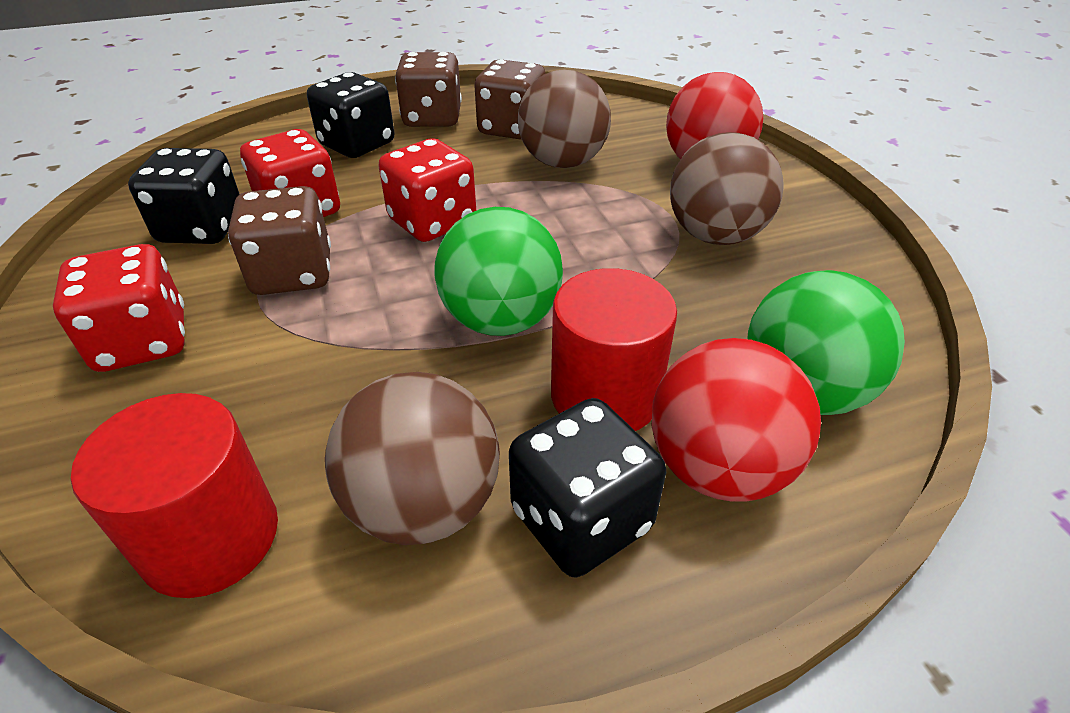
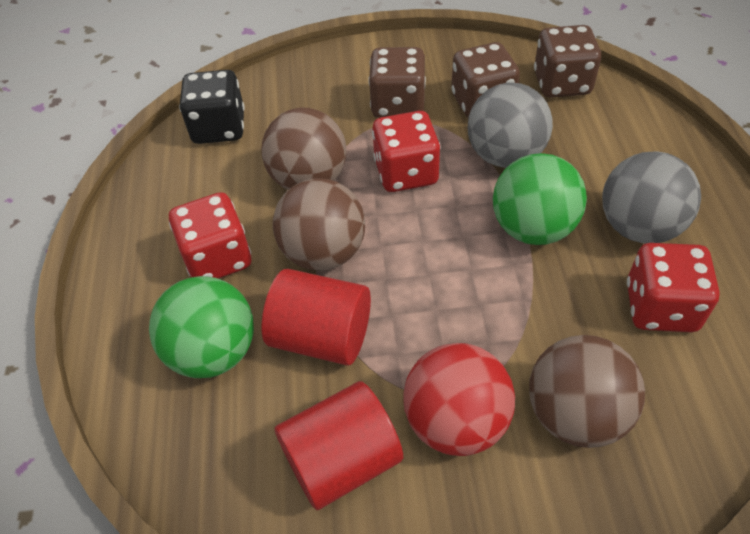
black dice: 3 -> 1
grey ball: 0 -> 2
red ball: 2 -> 1

